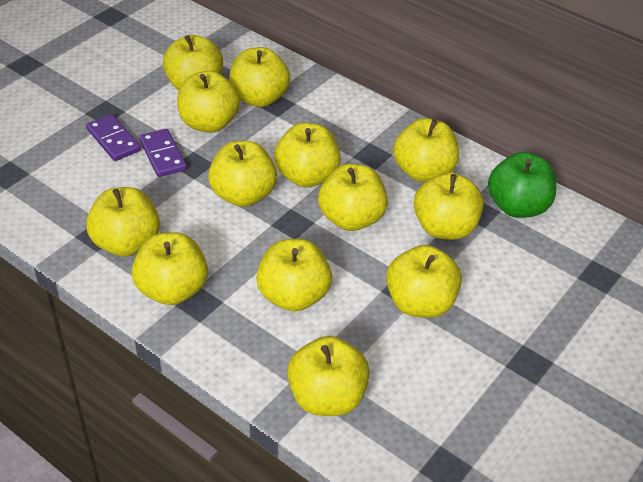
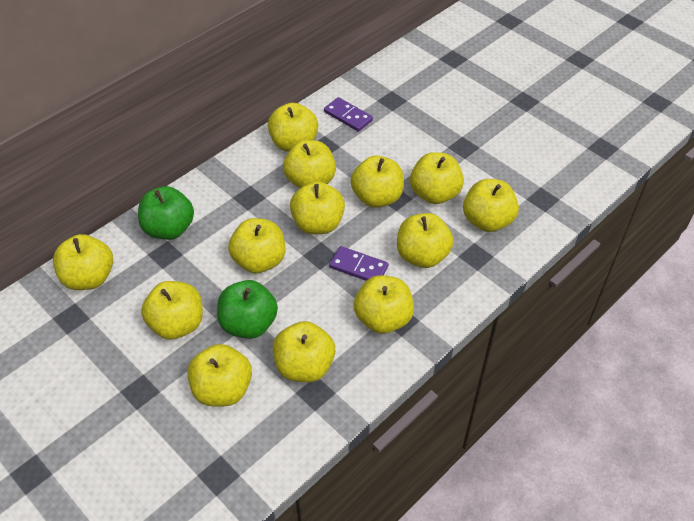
green apple: 1 -> 2

